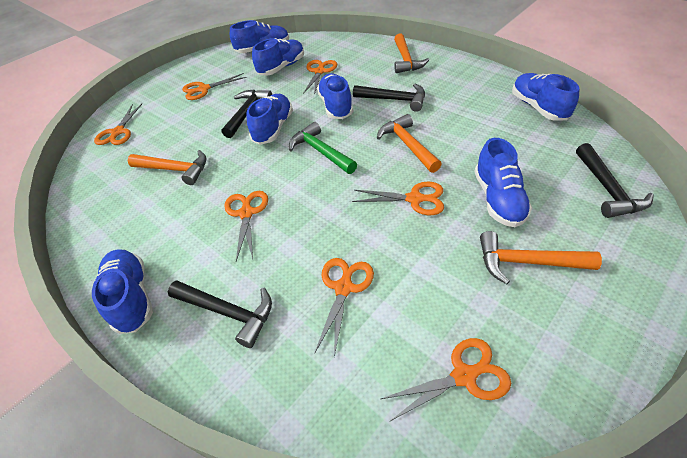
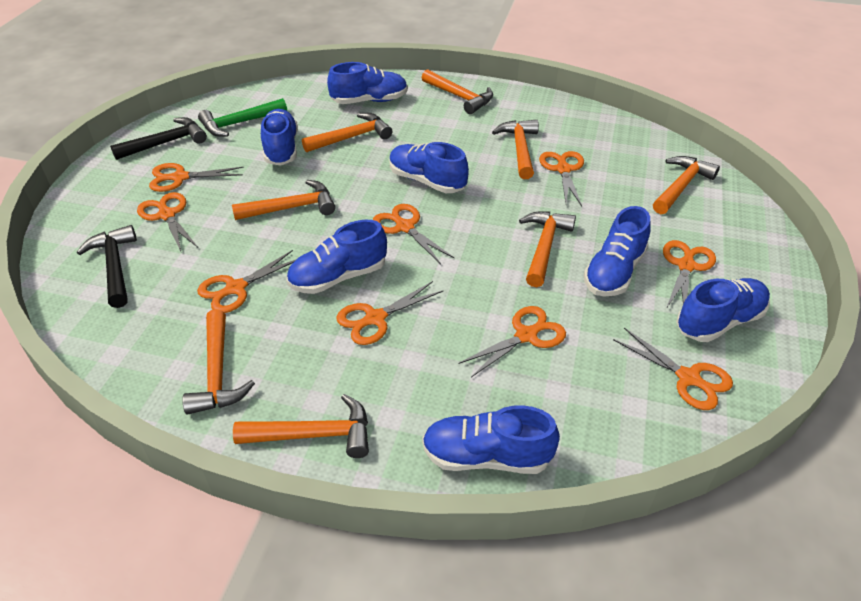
black hammer: 4 -> 2
orange hammer: 4 -> 8
orange scissors: 7 -> 9

